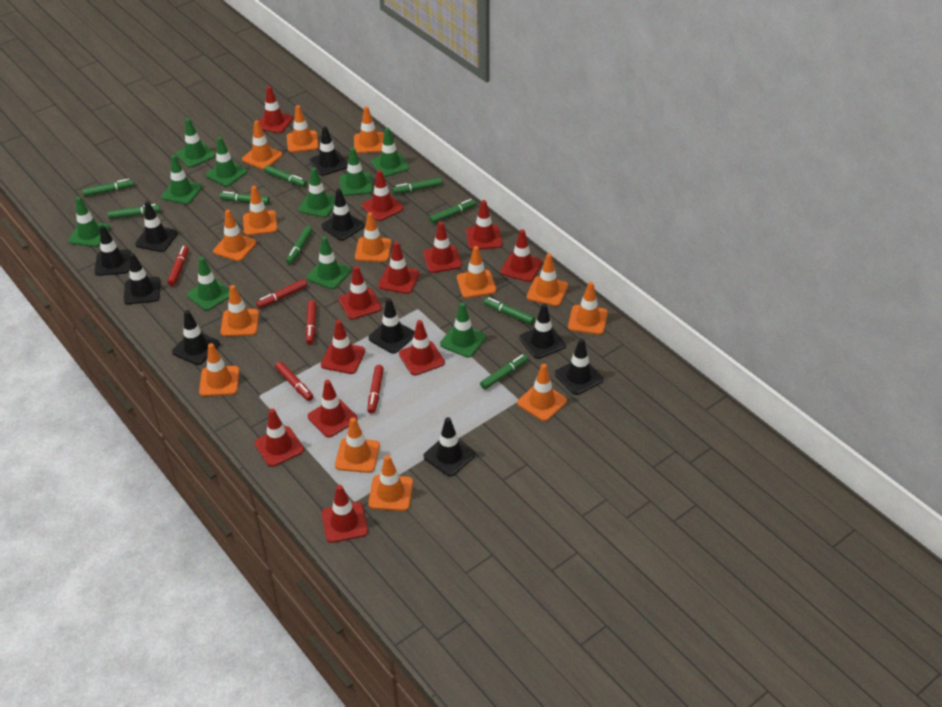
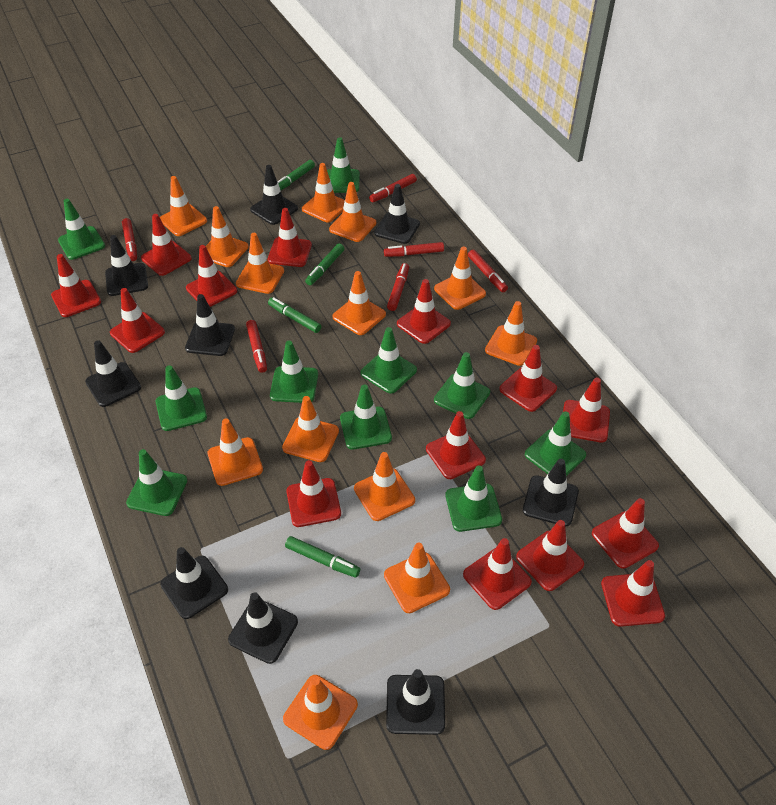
black traffic cone: 10 -> 9
green marker: 9 -> 4
orange traffic cone: 14 -> 13
red marker: 5 -> 6
red traffic cone: 12 -> 14

